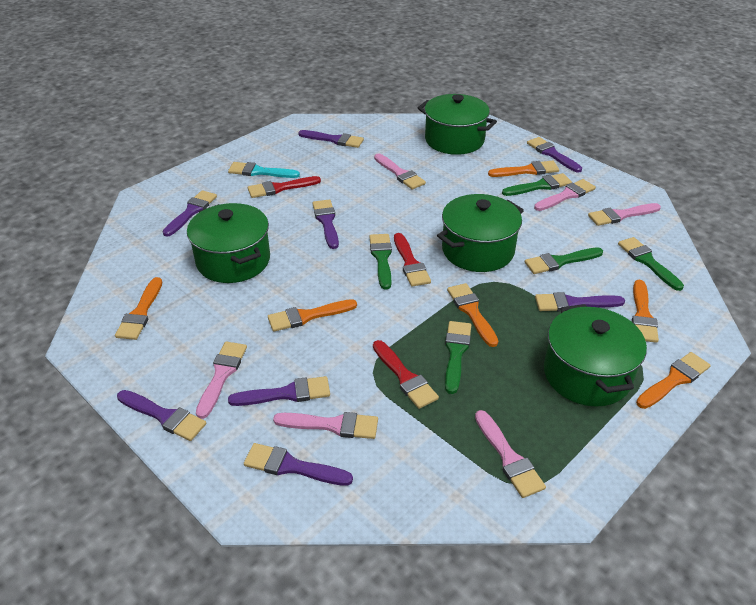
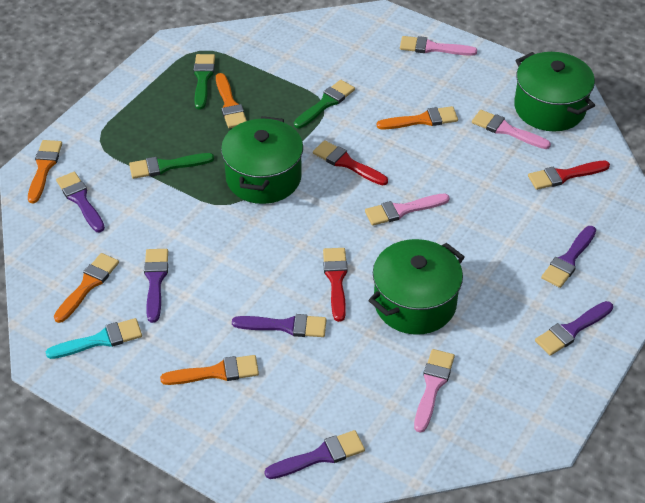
green brush: 5 -> 3
green pot: 4 -> 3
orange brush: 6 -> 5
pink brush: 6 -> 4
purple brush: 8 -> 6

